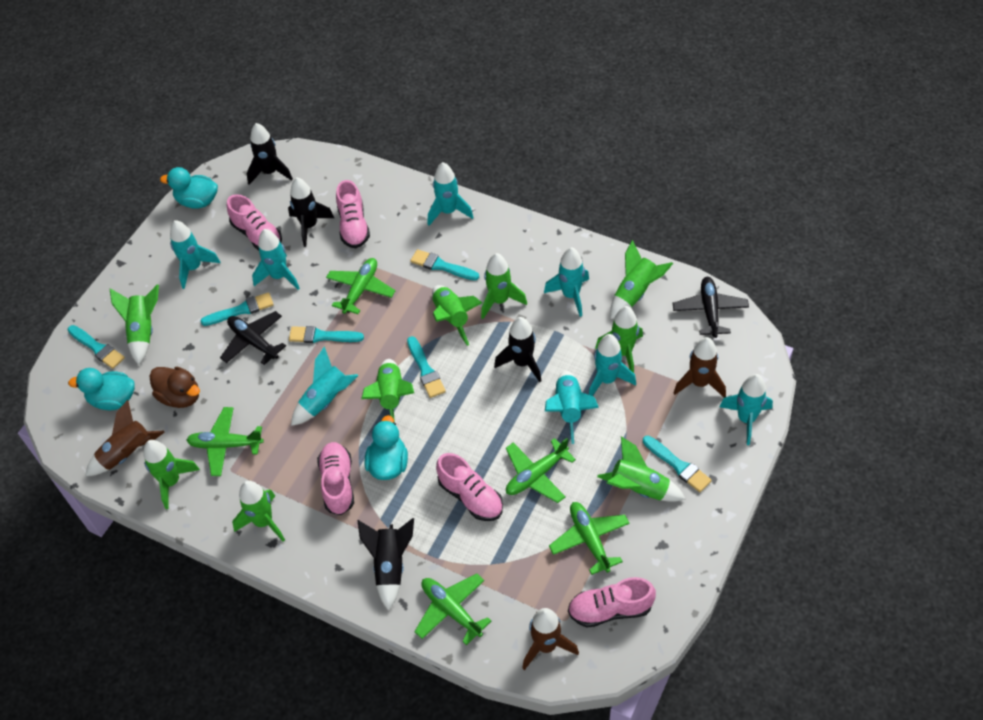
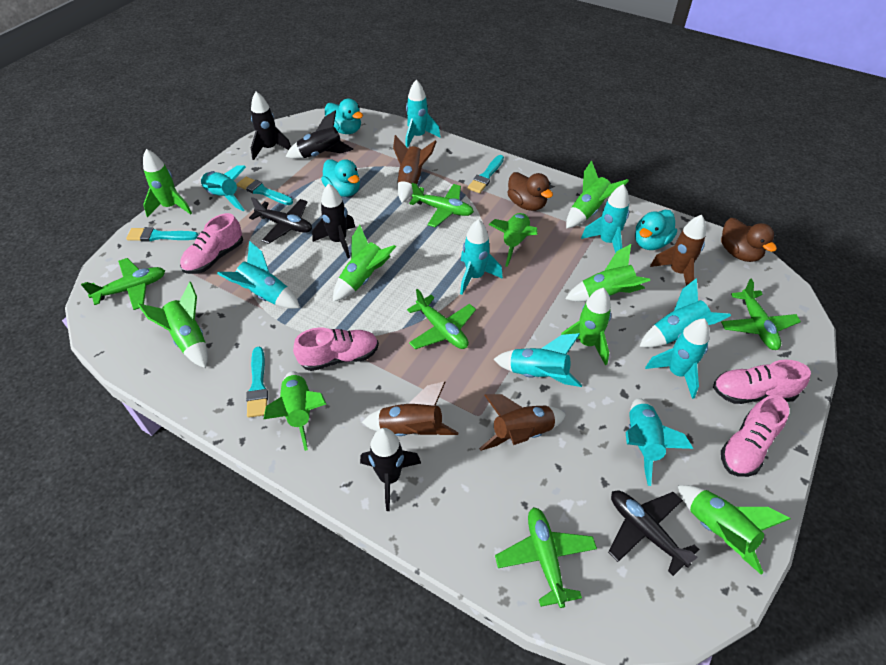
brown duck: 1 -> 2
brown rocket: 3 -> 4
pink shoe: 5 -> 4
turquoise brush: 6 -> 4
turquoise rocket: 8 -> 9

